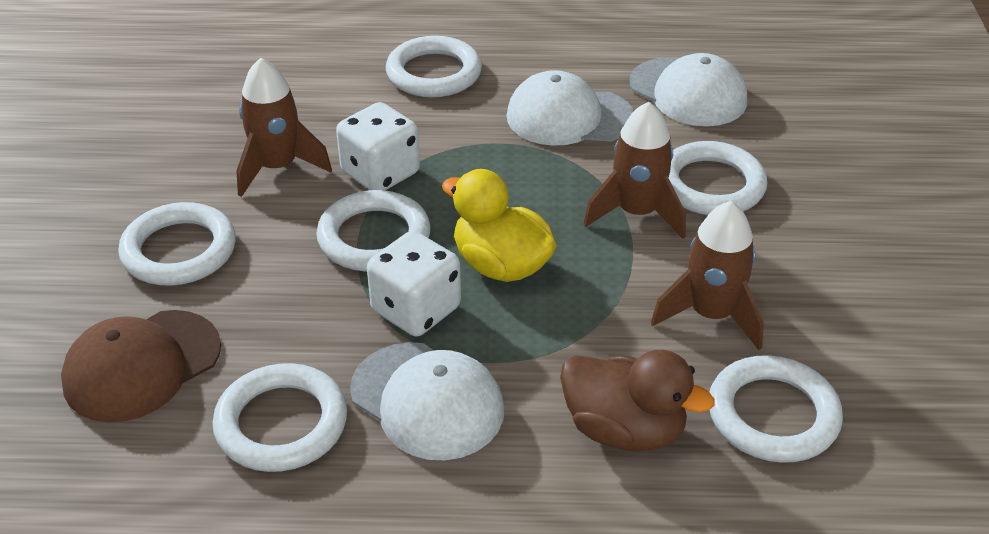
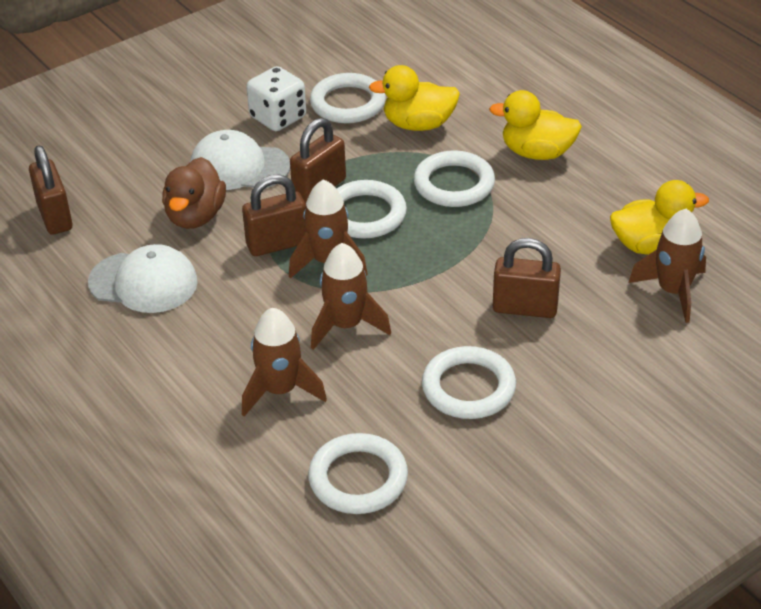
brown cap: 1 -> 0
brown padlock: 0 -> 4
brown rocket: 3 -> 4
white cap: 3 -> 2
white dice: 2 -> 1
white ring: 6 -> 5
yellow duck: 1 -> 3

